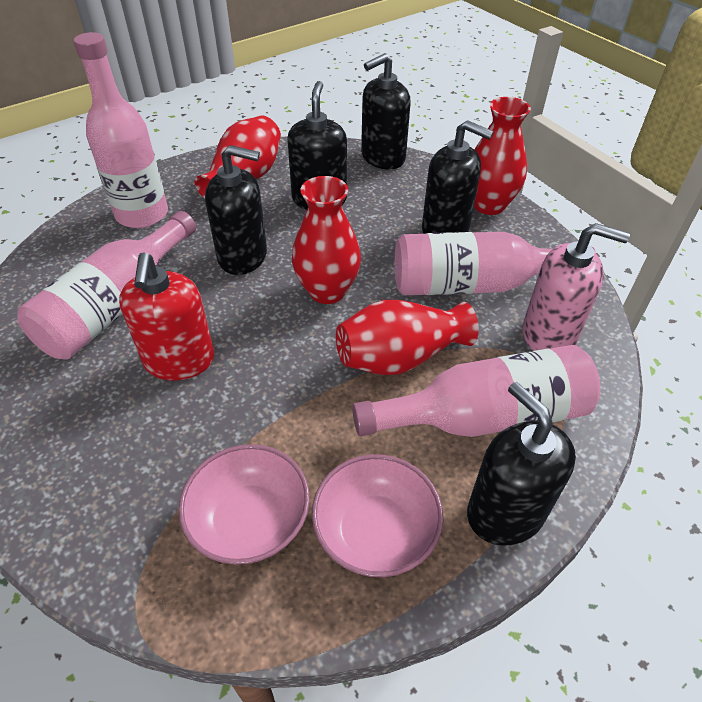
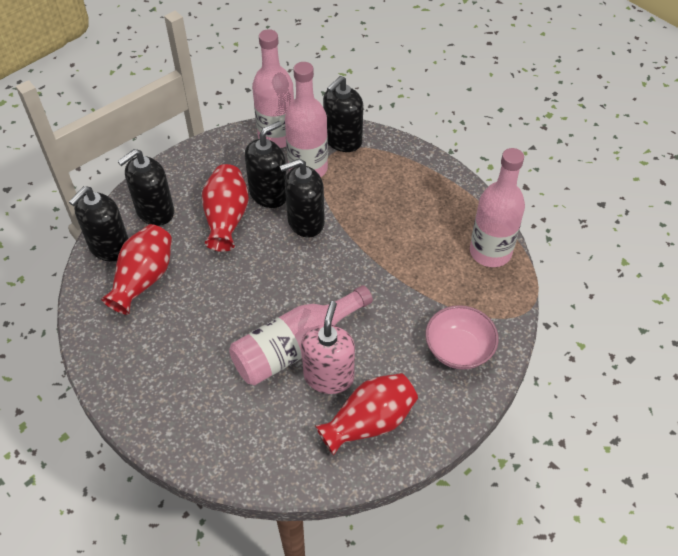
pink bowl: 2 -> 1
red soap dispenser: 1 -> 0
red vase: 4 -> 3

